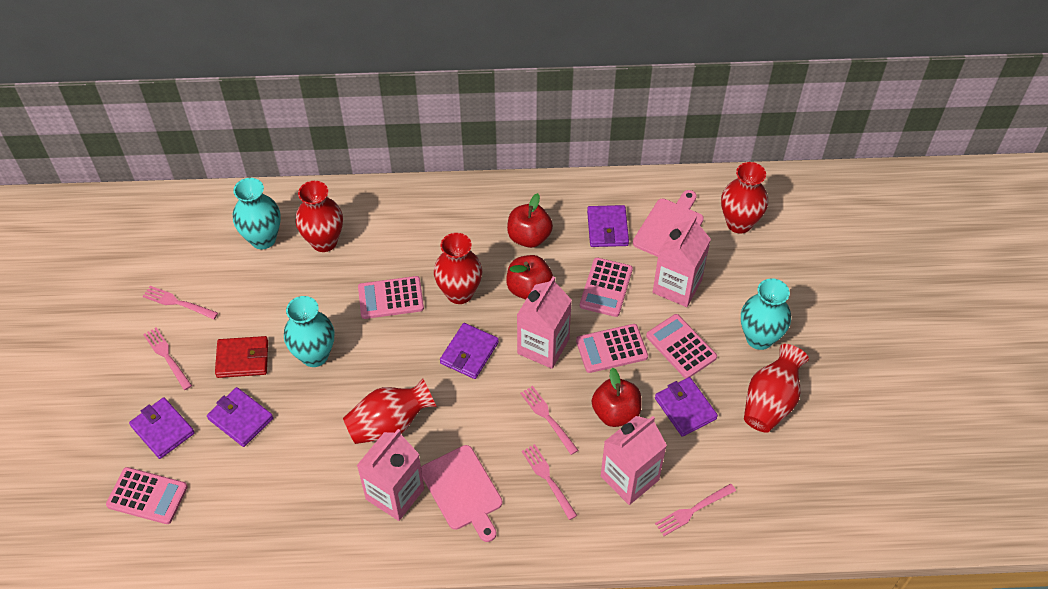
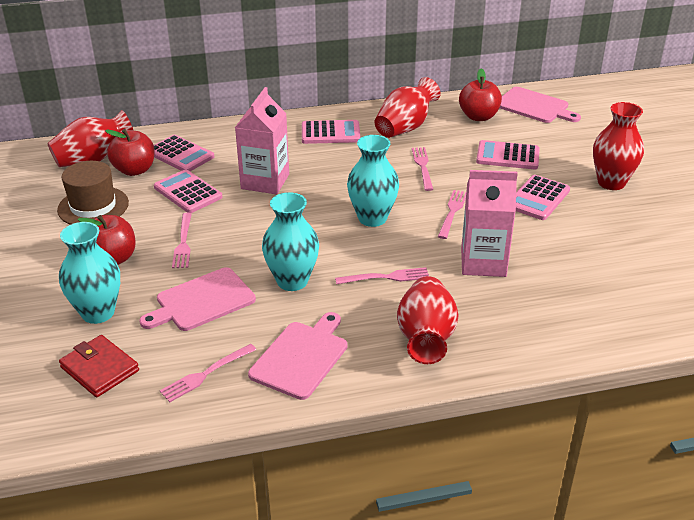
brown hat: 0 -> 1
pink carton: 4 -> 2
pink cutting board: 2 -> 3
purple wallet: 5 -> 0
red vase: 5 -> 4

